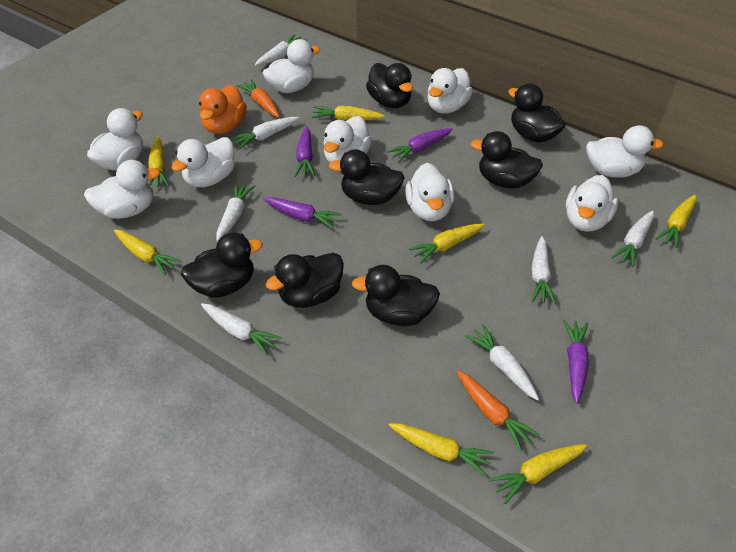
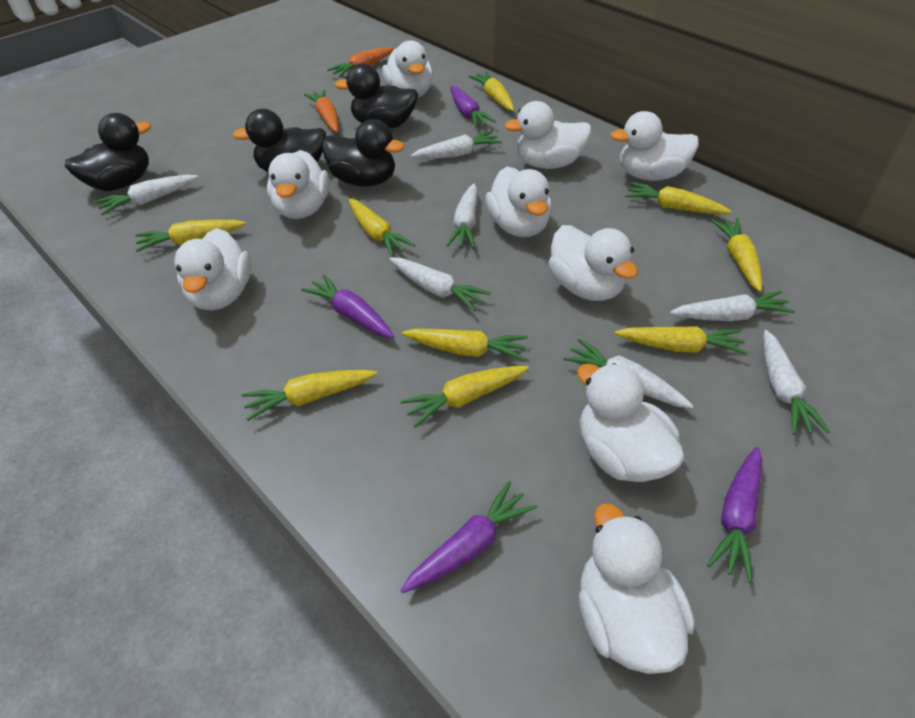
black duck: 7 -> 4
orange duck: 1 -> 0
yellow carrot: 7 -> 9

